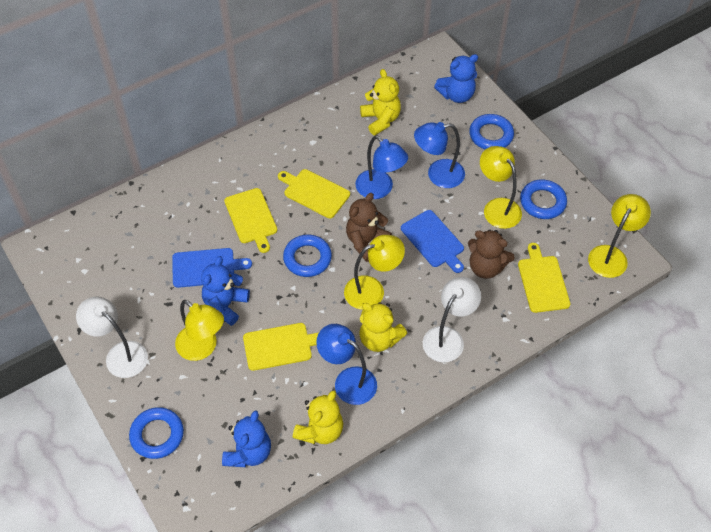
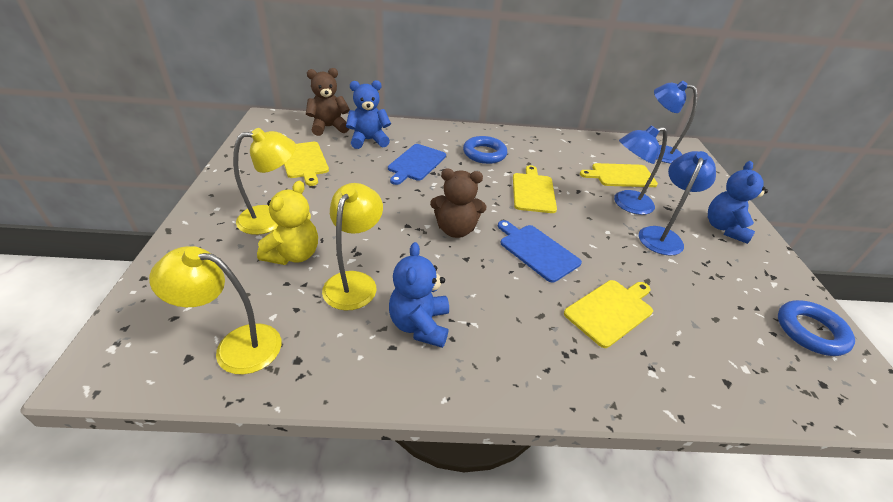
blue ring: 4 -> 2
white lamp: 2 -> 0
yellow lamp: 4 -> 3
yellow teddy bear: 3 -> 1

